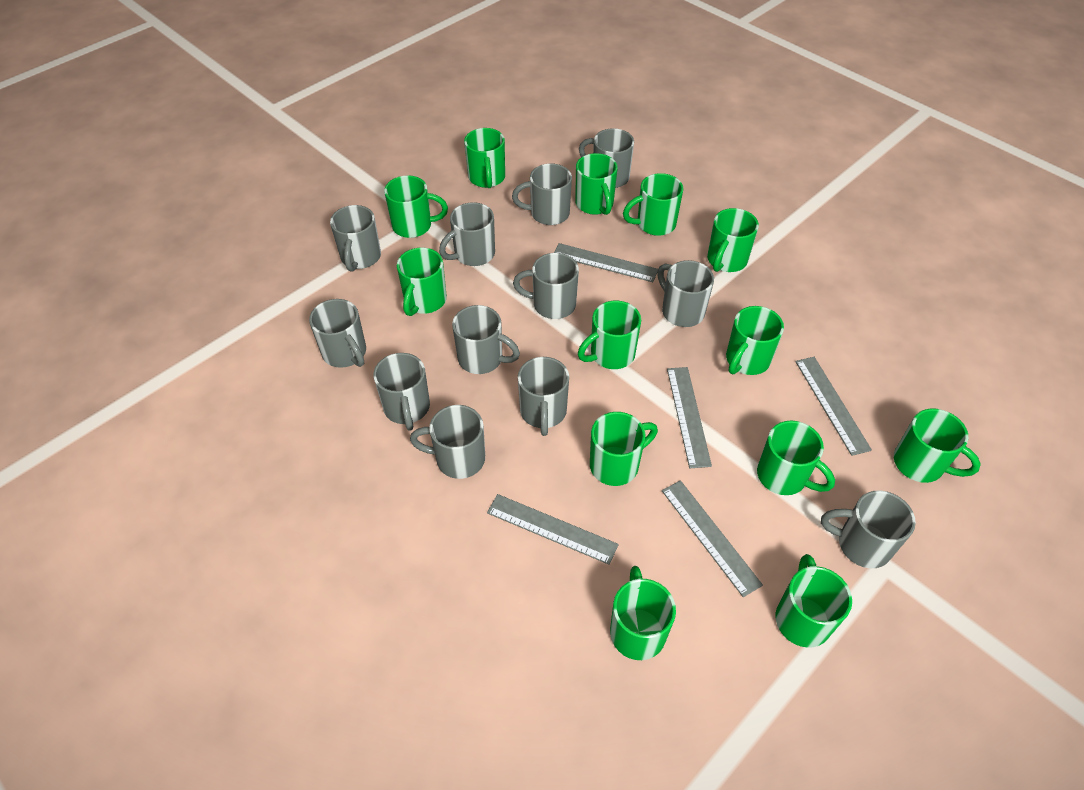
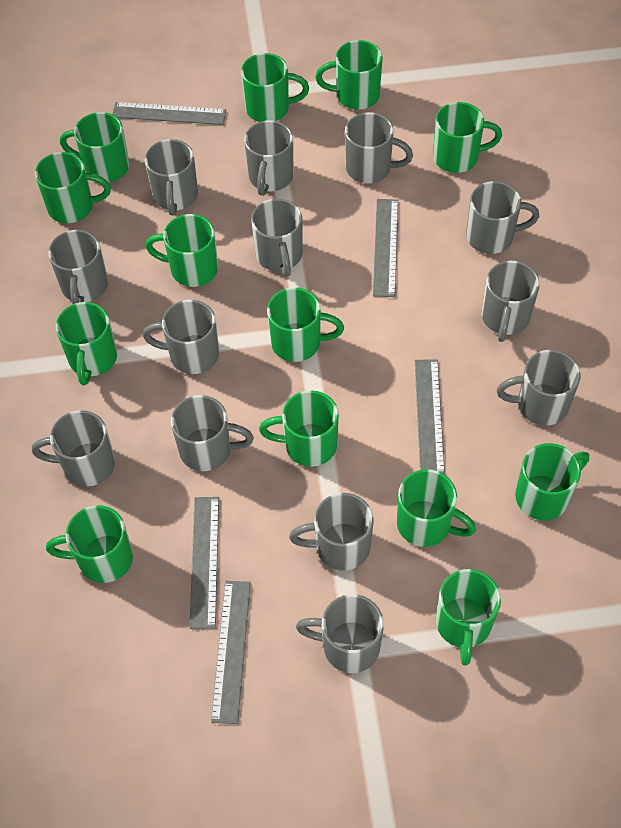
grey mug: 12 -> 13

